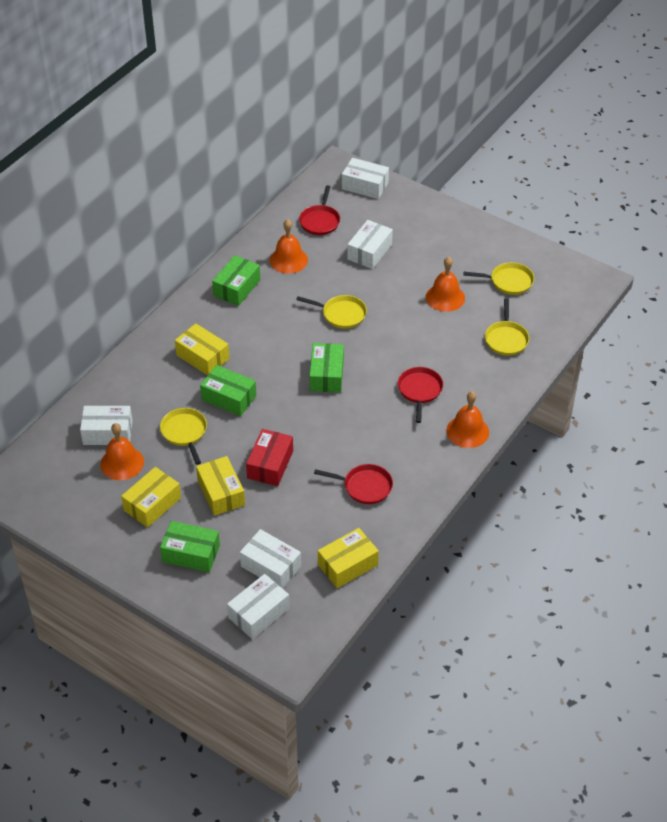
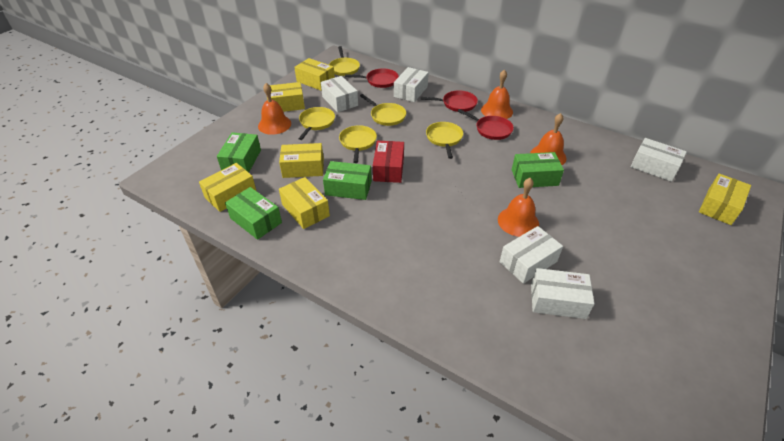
yellow box: 4 -> 6
yellow pan: 4 -> 5

